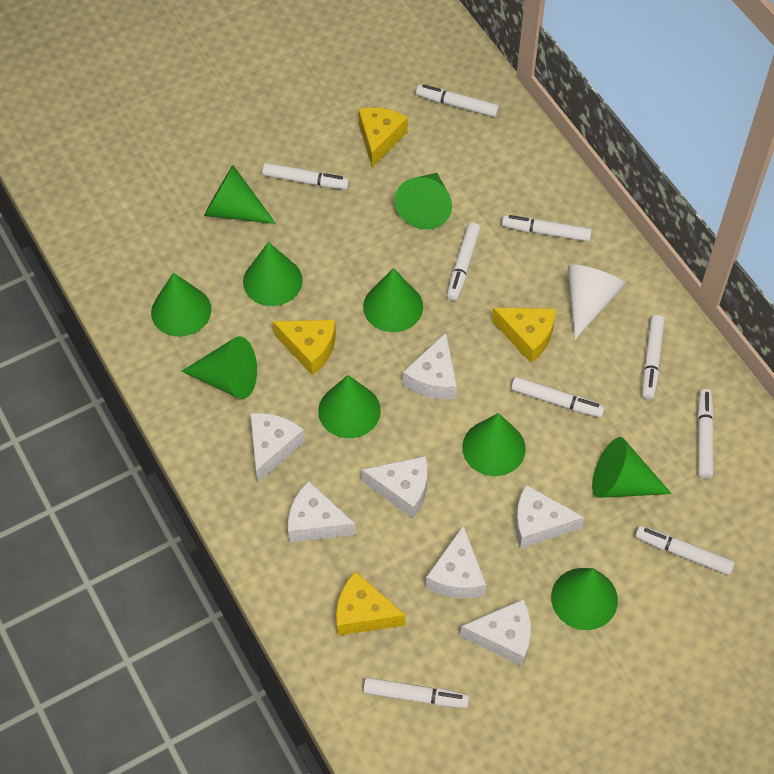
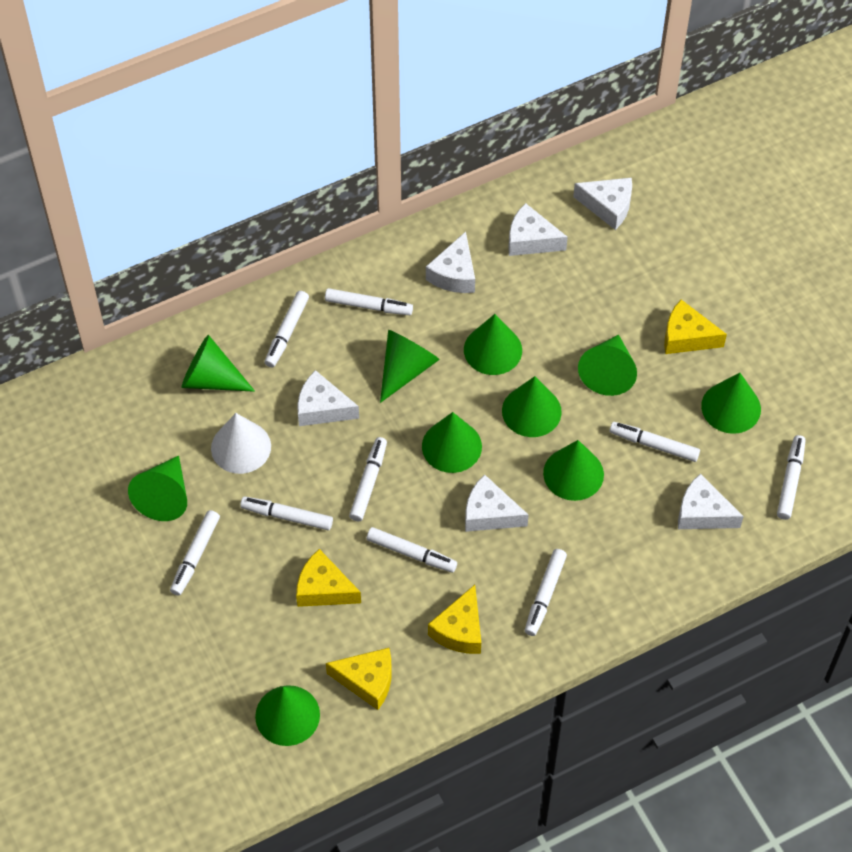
white cheese: 7 -> 6

